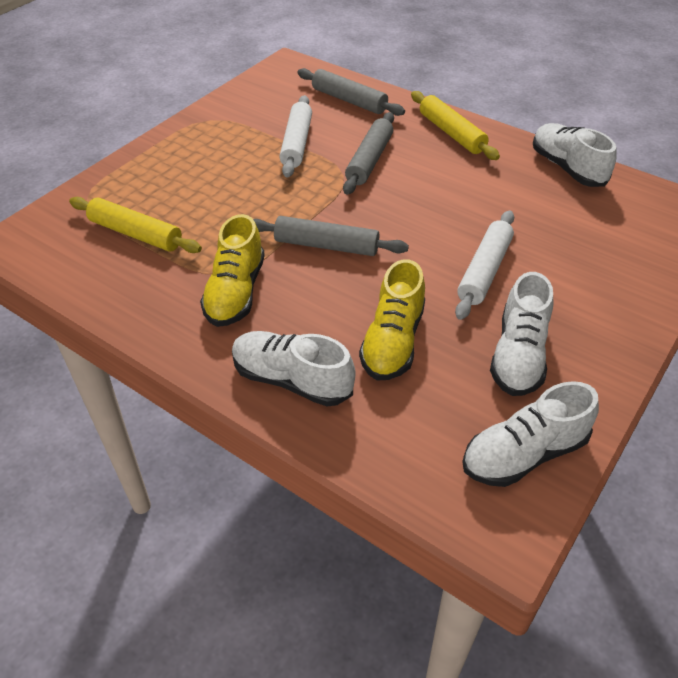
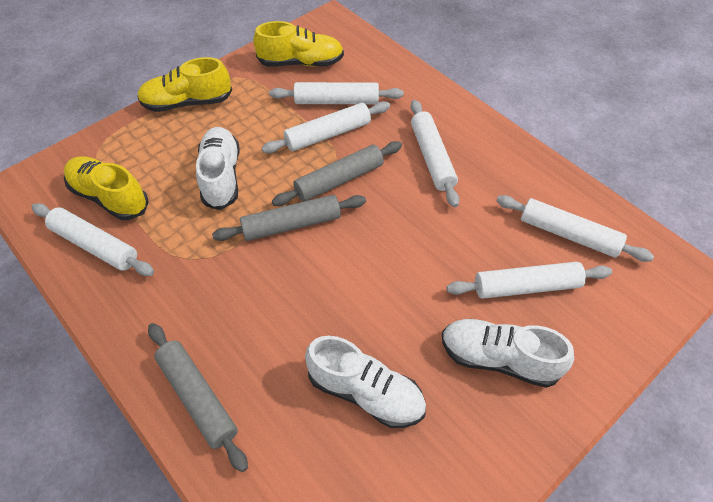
white rolling pin: 2 -> 6
white shoe: 4 -> 3
yellow rolling pin: 2 -> 0
yellow shoe: 2 -> 3

